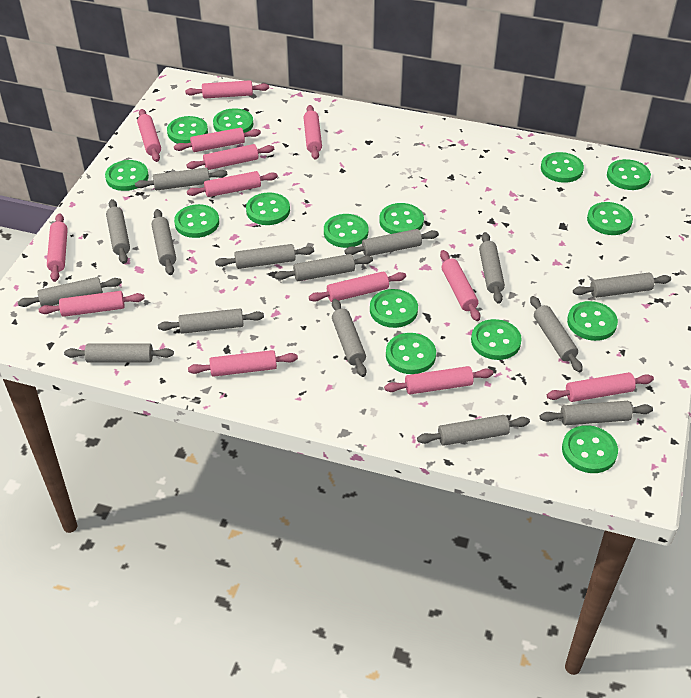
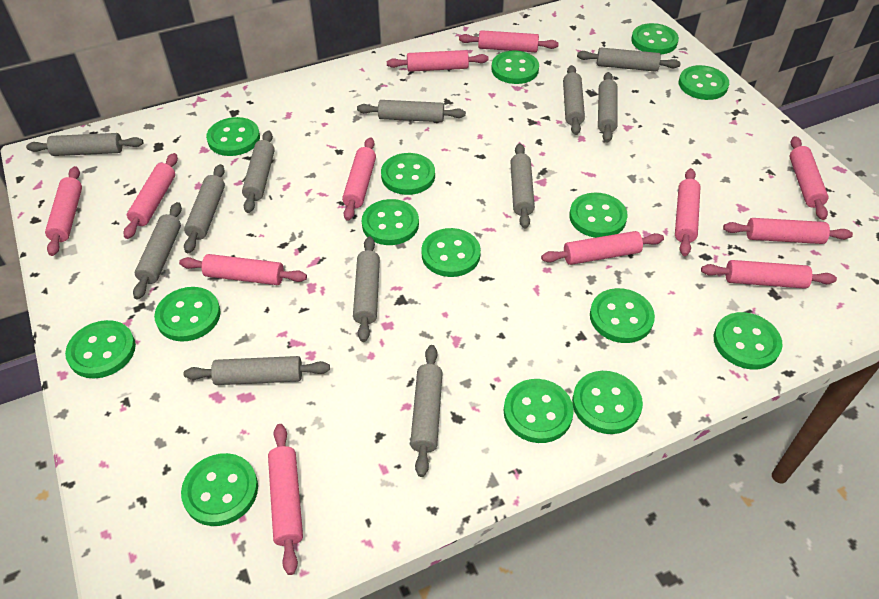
grey rolling pin: 15 -> 12
pink rolling pin: 13 -> 12

